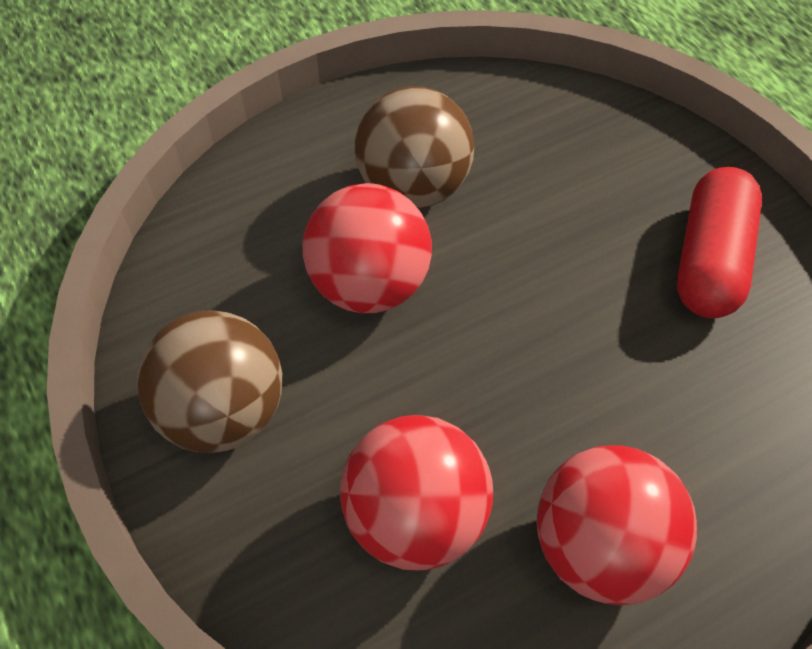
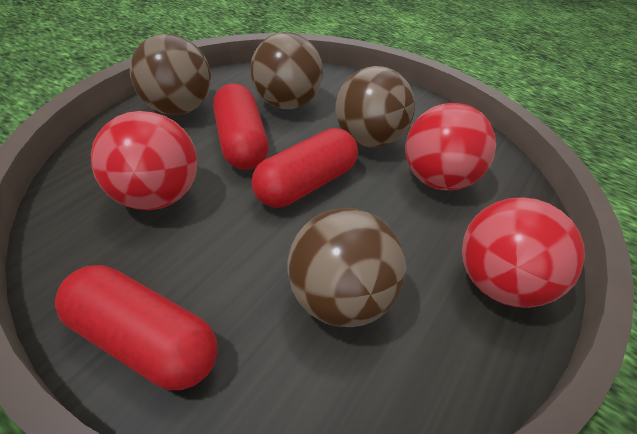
brown ball: 2 -> 4
red capsule: 1 -> 3

